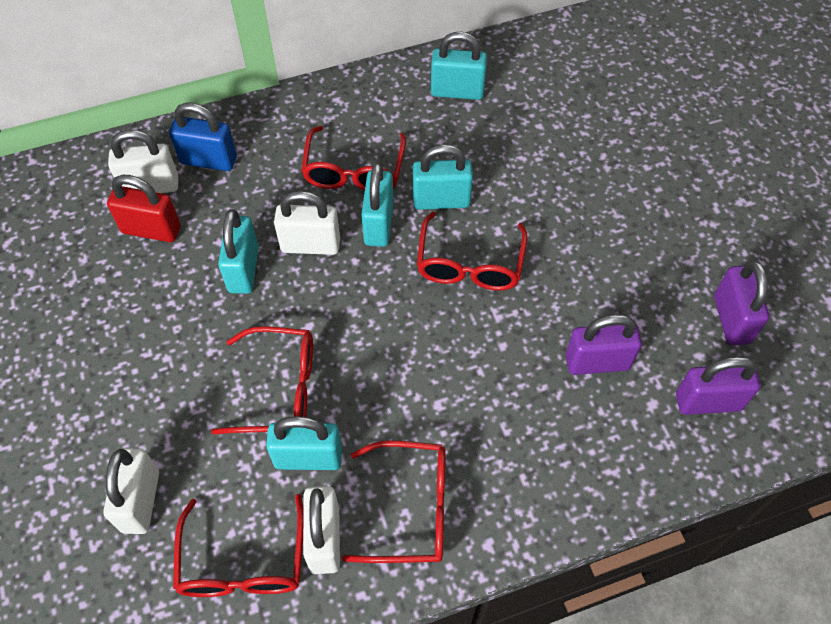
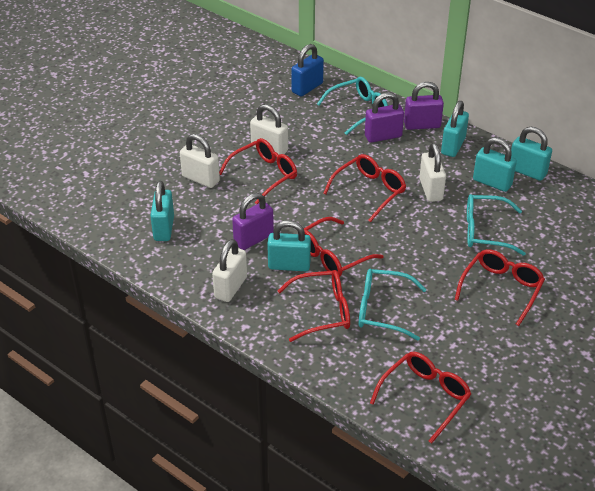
red glasses: 5 -> 6
red padlock: 1 -> 0
turquoise glasses: 0 -> 3

